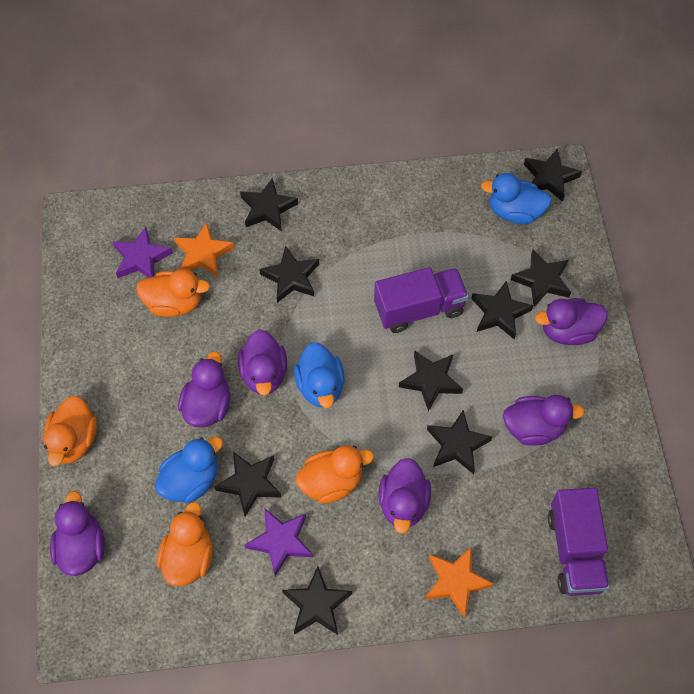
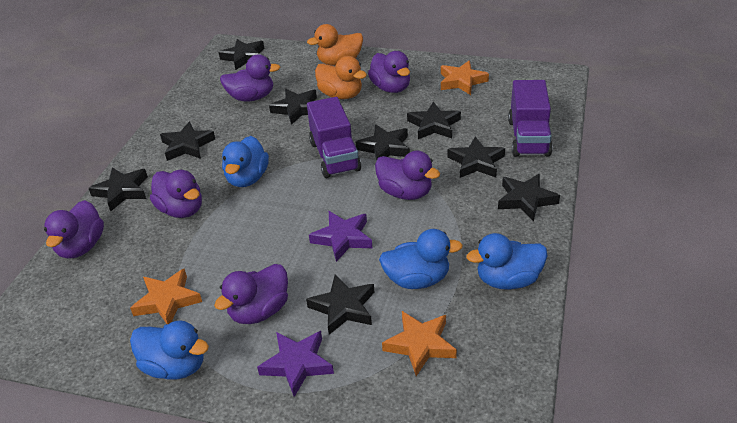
blue duck: 3 -> 4
orange duck: 4 -> 2
orange star: 2 -> 3

